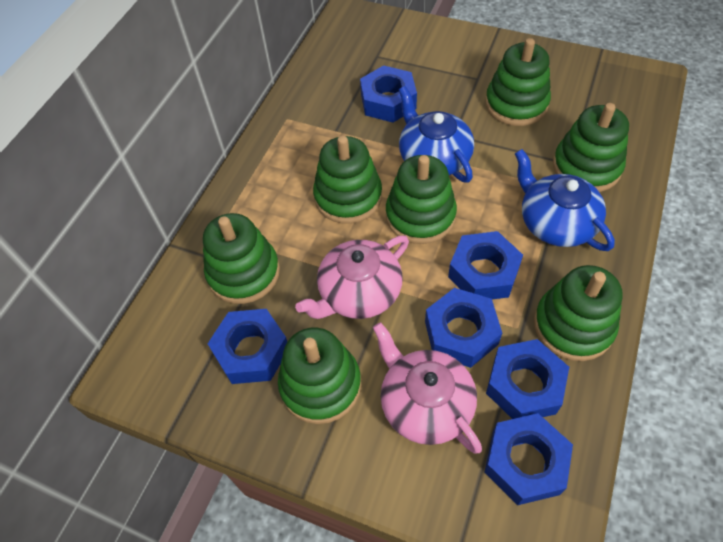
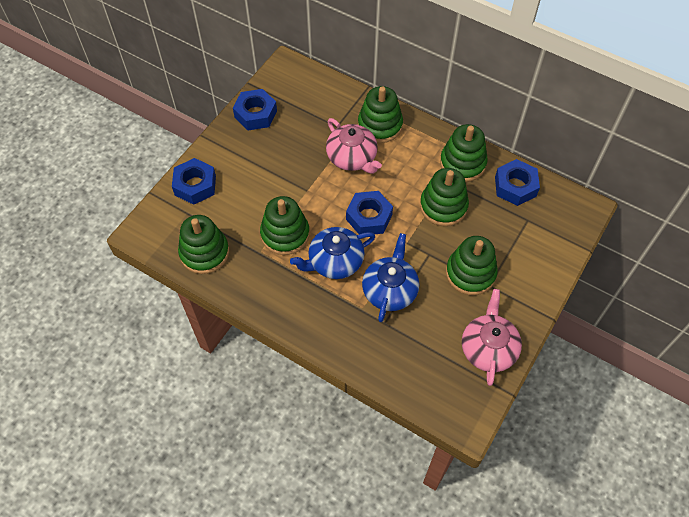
blue nut: 6 -> 4
green stacking toy: 7 -> 6

